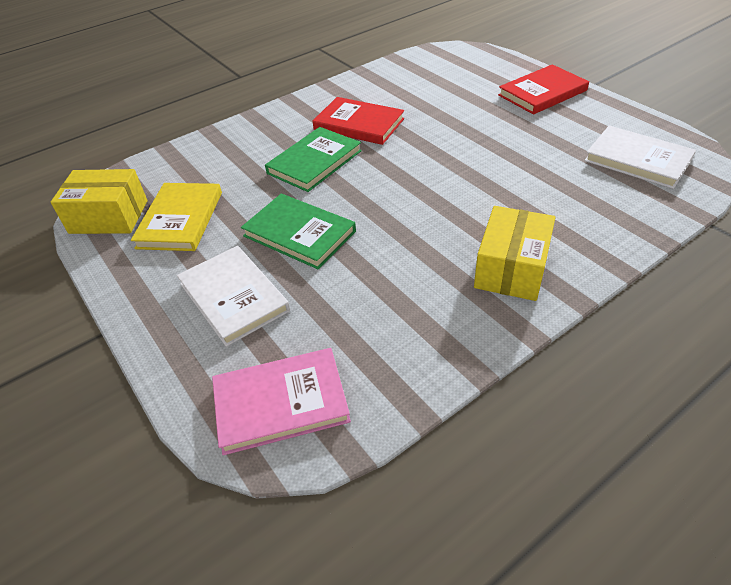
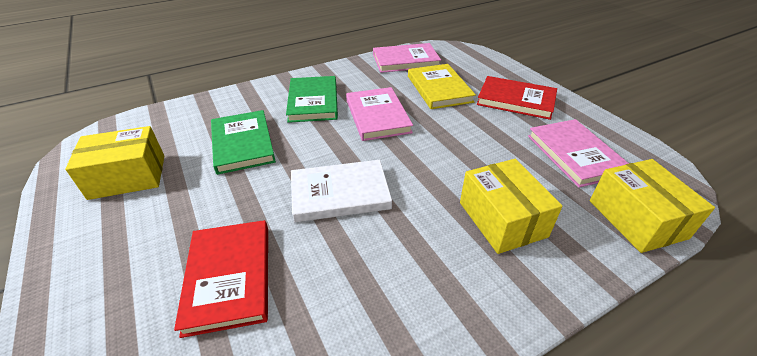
pink book: 1 -> 3
white book: 2 -> 1
yellow box: 2 -> 3

